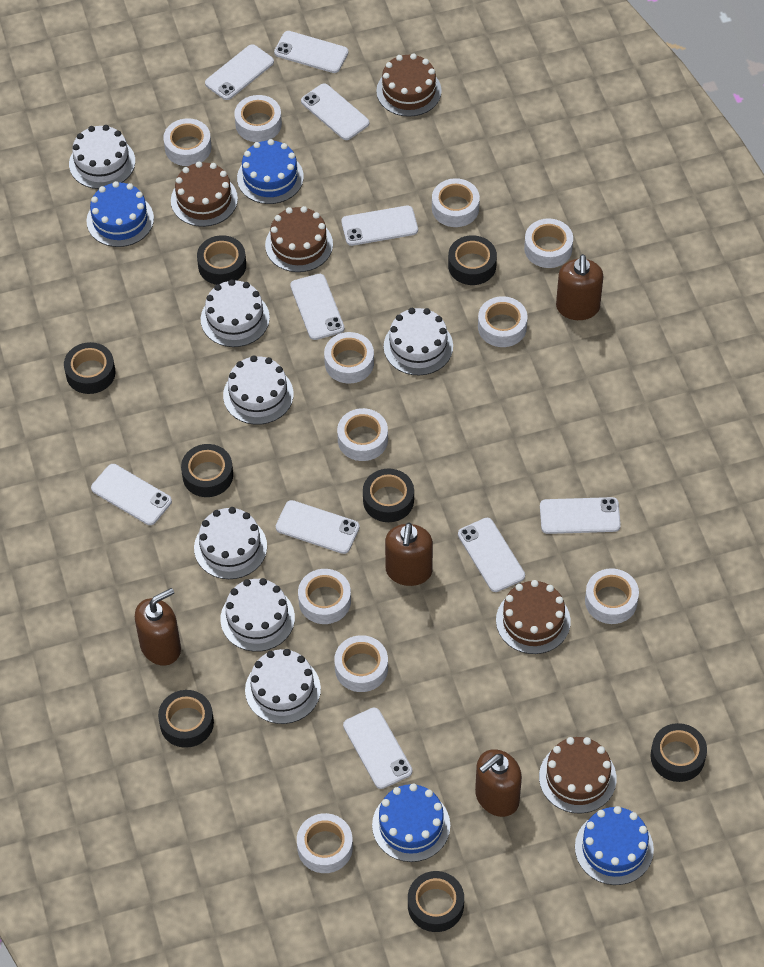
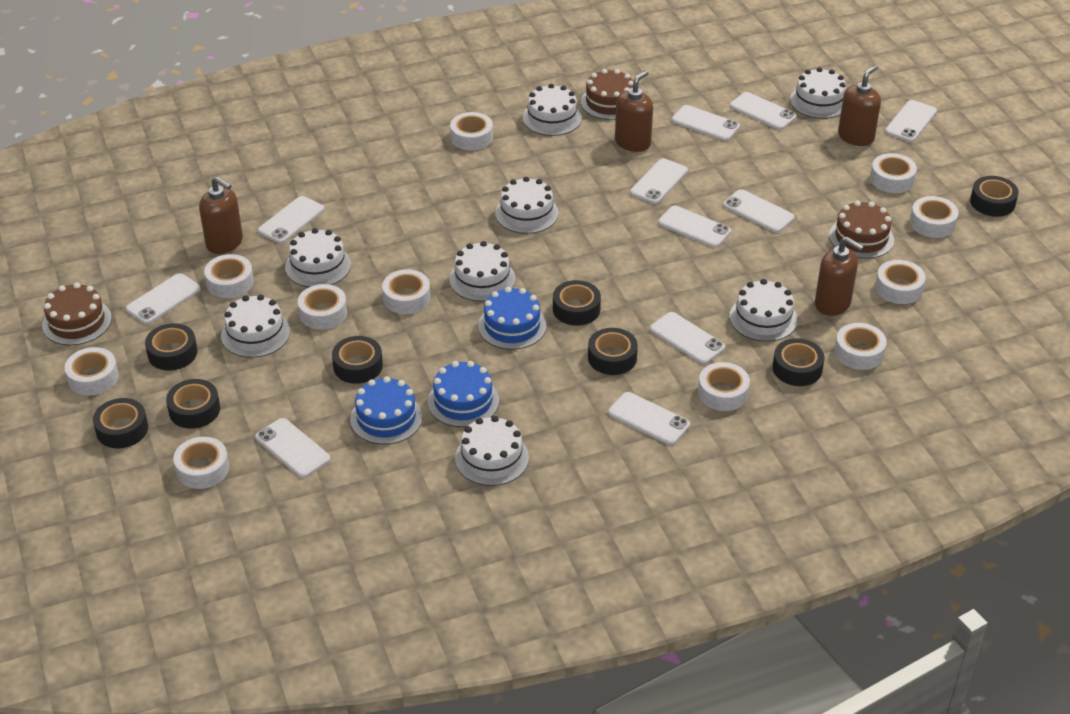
blue cake: 4 -> 3
brown cake: 5 -> 3
white cake: 7 -> 8
white phone: 10 -> 11

